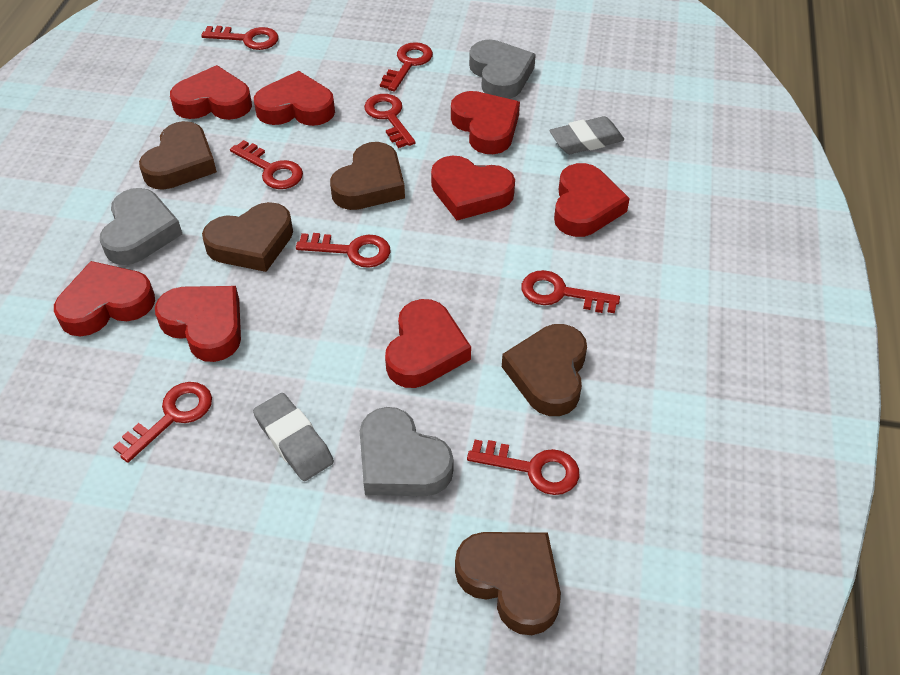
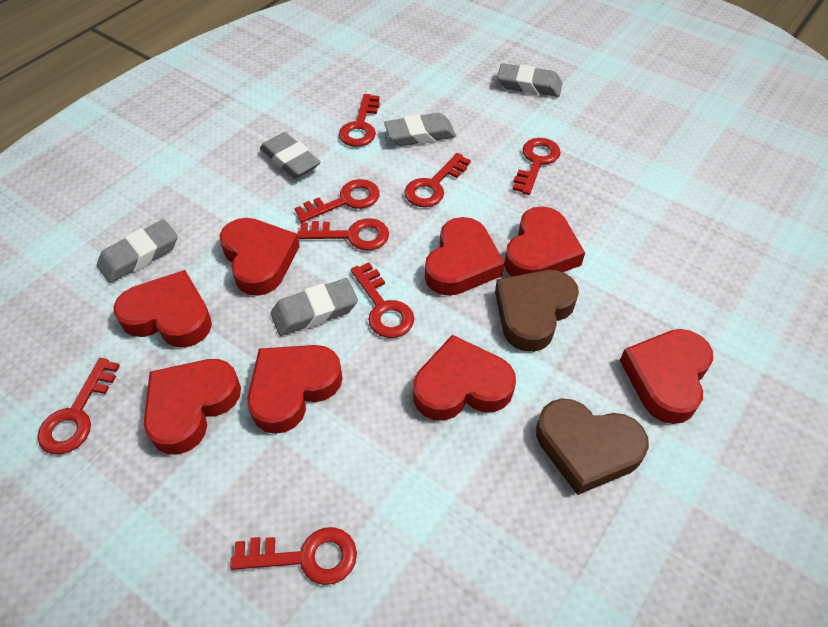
brown heart: 5 -> 2
grey eraser: 2 -> 5
grey heart: 3 -> 0

